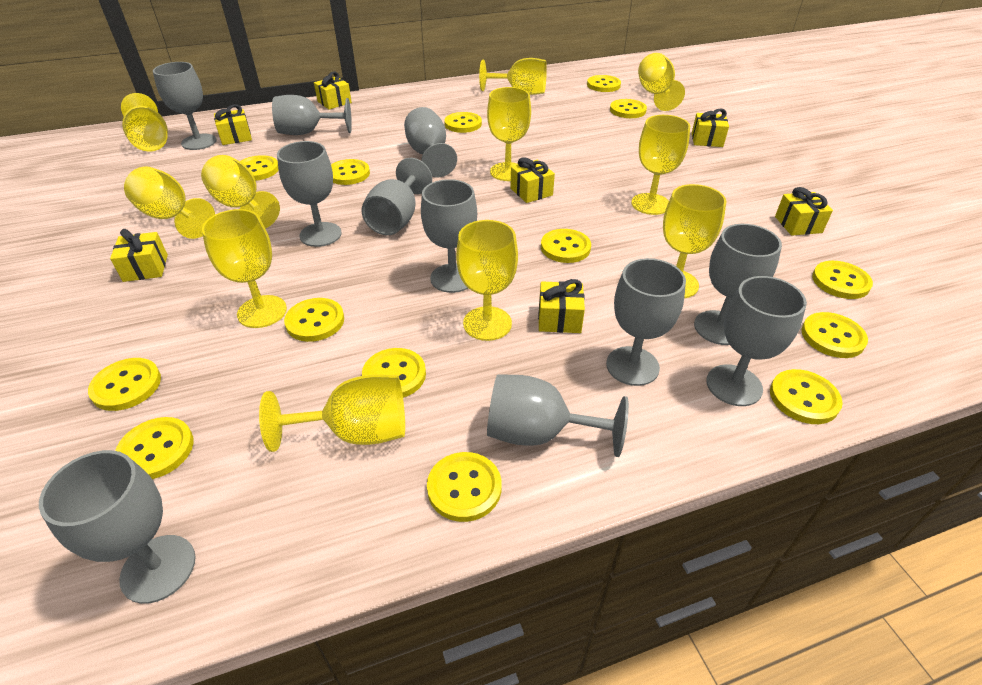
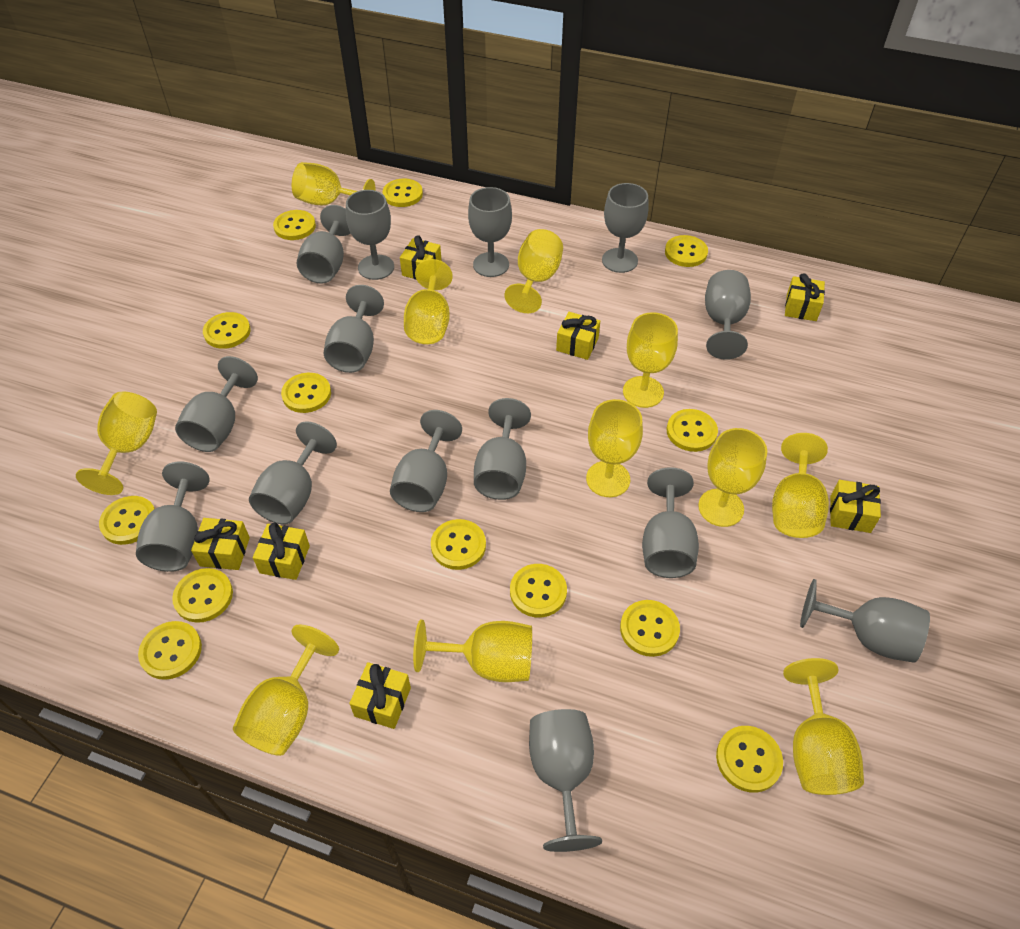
grey goblet: 11 -> 14
yellow button: 14 -> 13

